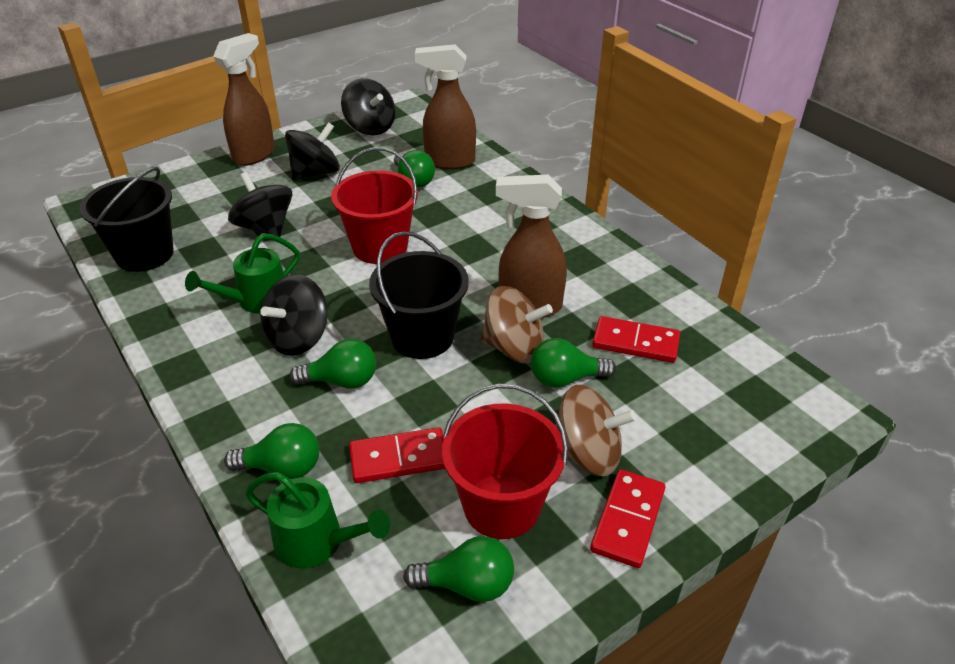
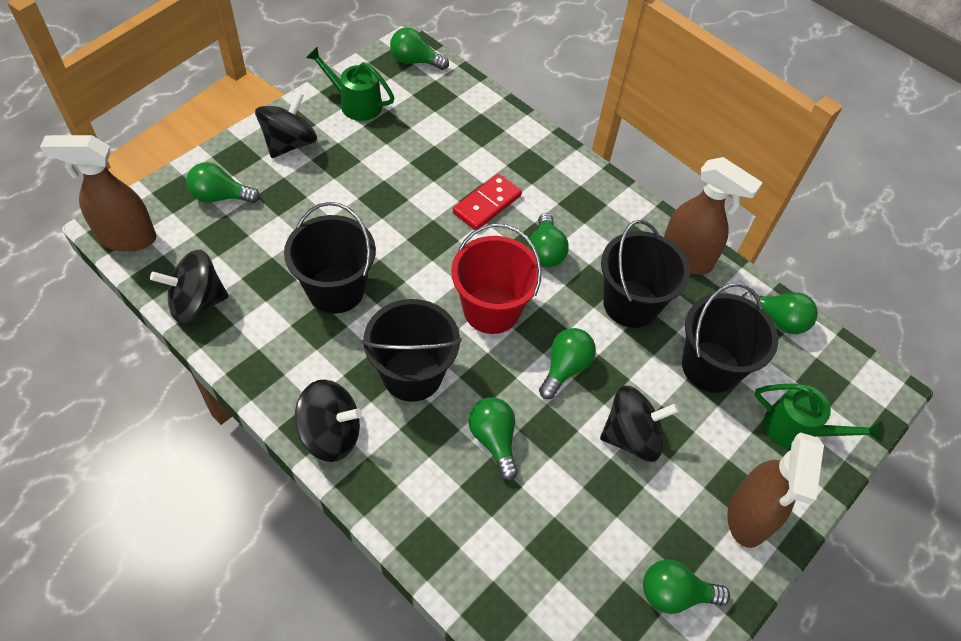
black bucket: 2 -> 4
brown spinning top: 2 -> 0
green light bulb: 5 -> 7
red bucket: 2 -> 1
red domino: 3 -> 1

